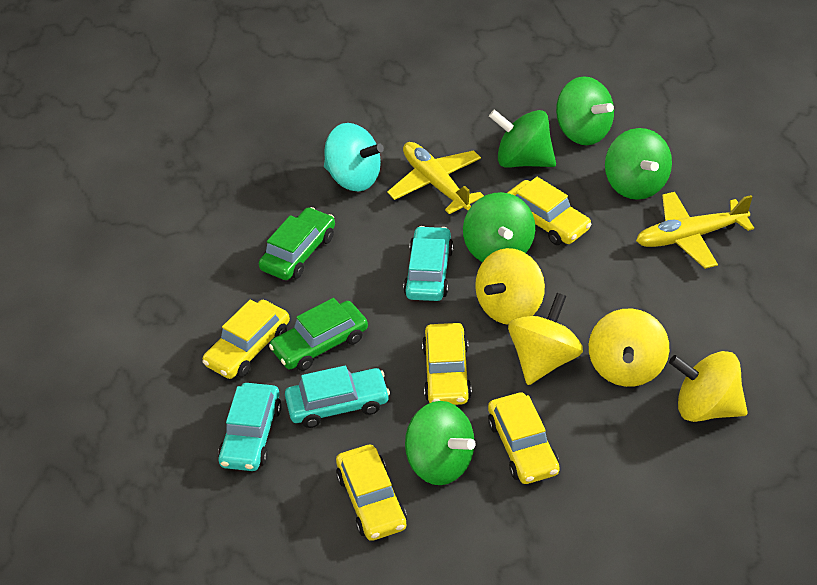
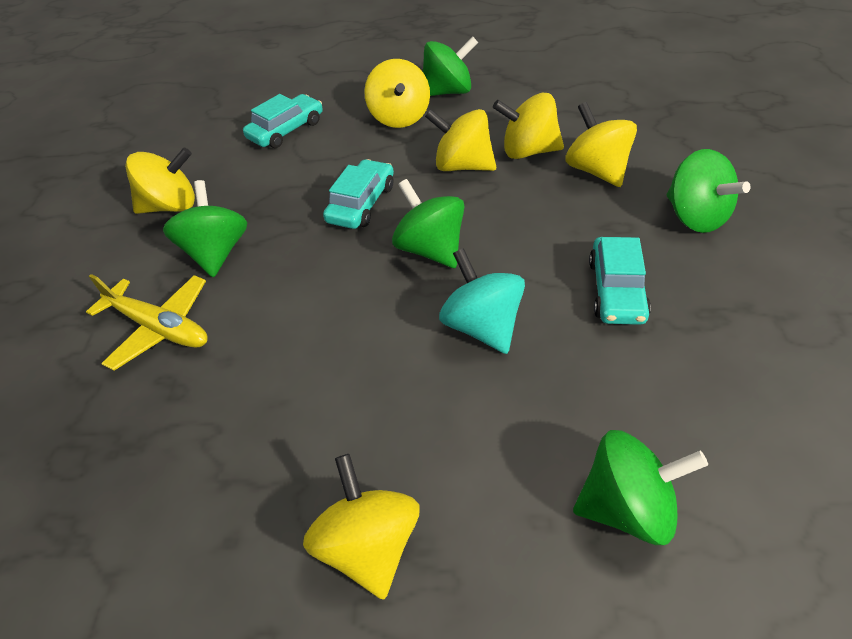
green car: 2 -> 0
yellow car: 5 -> 0
yellow plane: 2 -> 1
yellow spinning top: 4 -> 6

